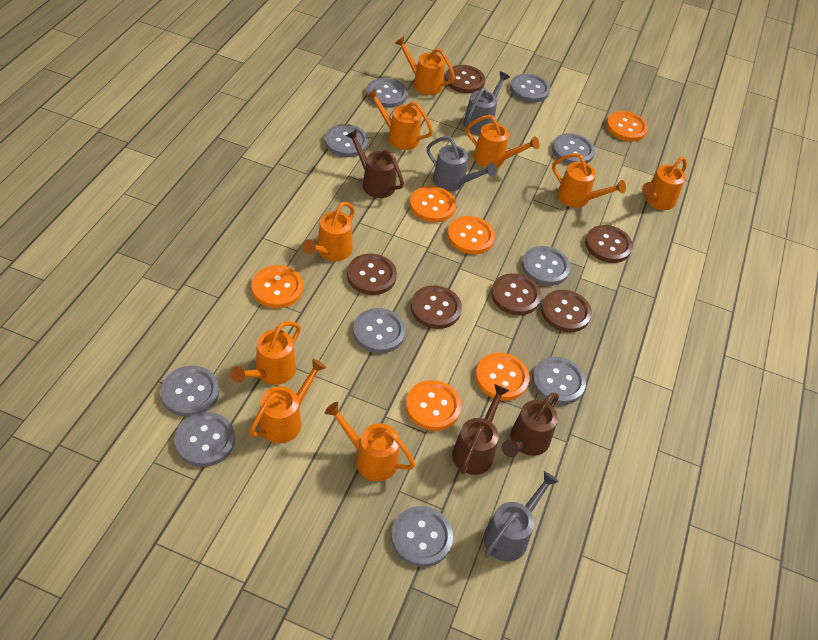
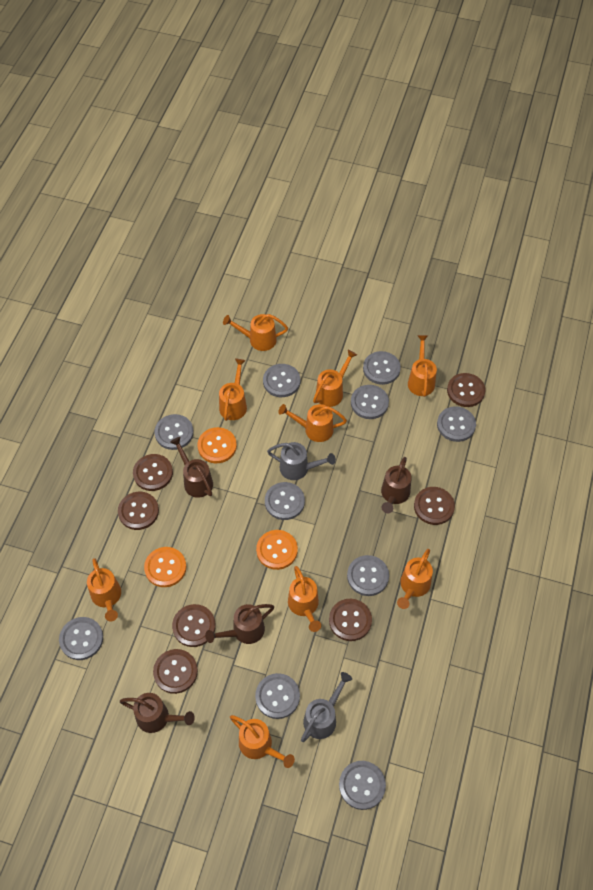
brown button: 6 -> 7
brown watering can: 3 -> 4
grey watering can: 3 -> 2
orange button: 6 -> 3

